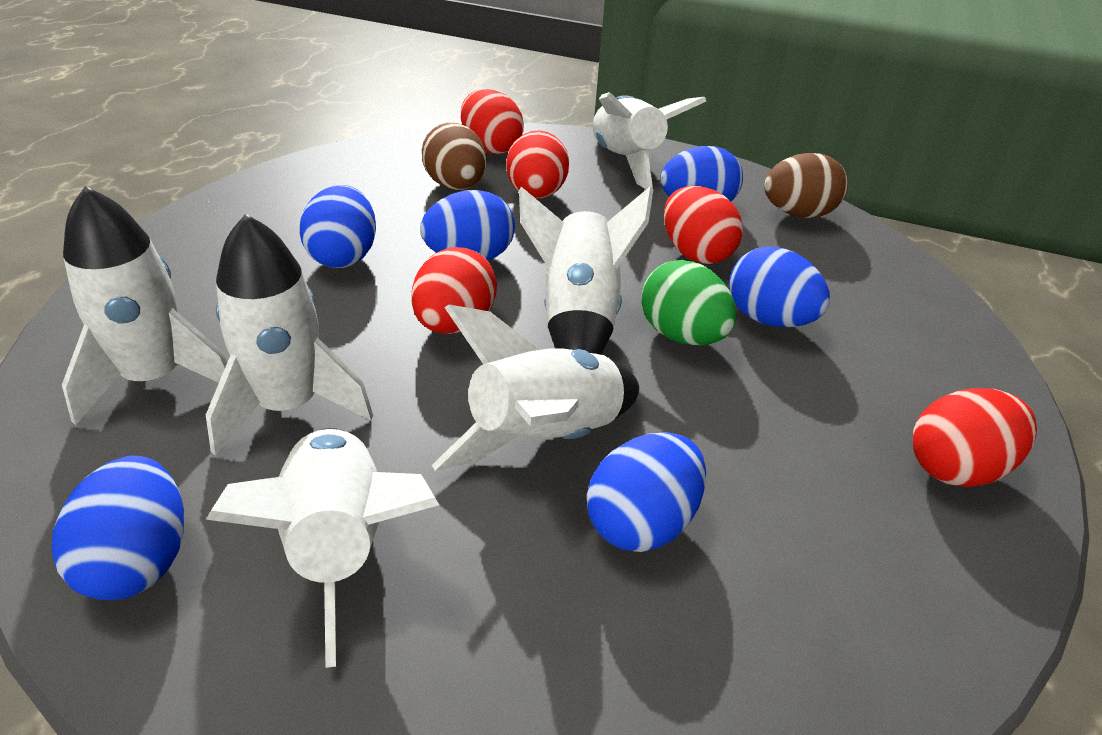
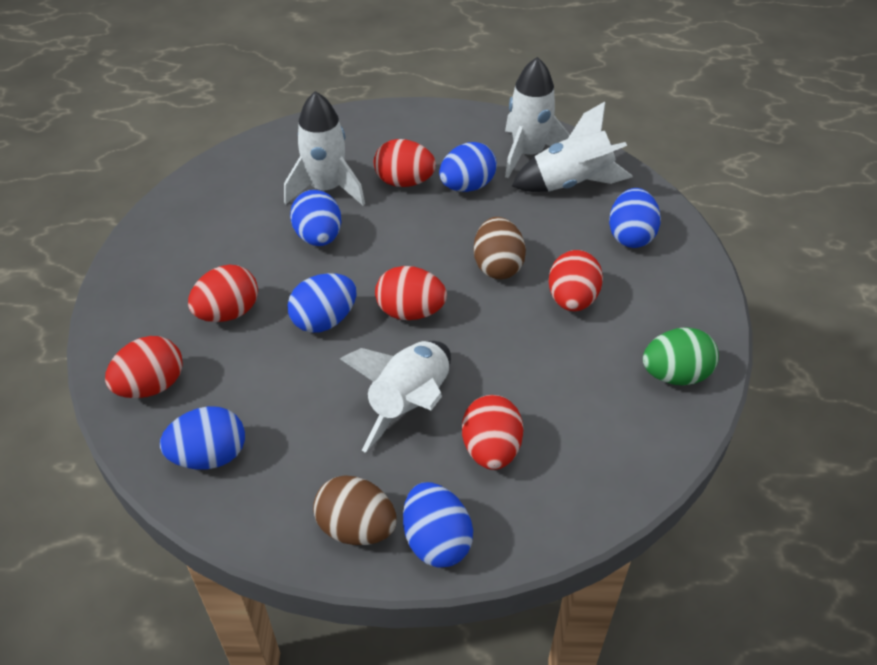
red egg: 5 -> 6
white rocket: 6 -> 4

